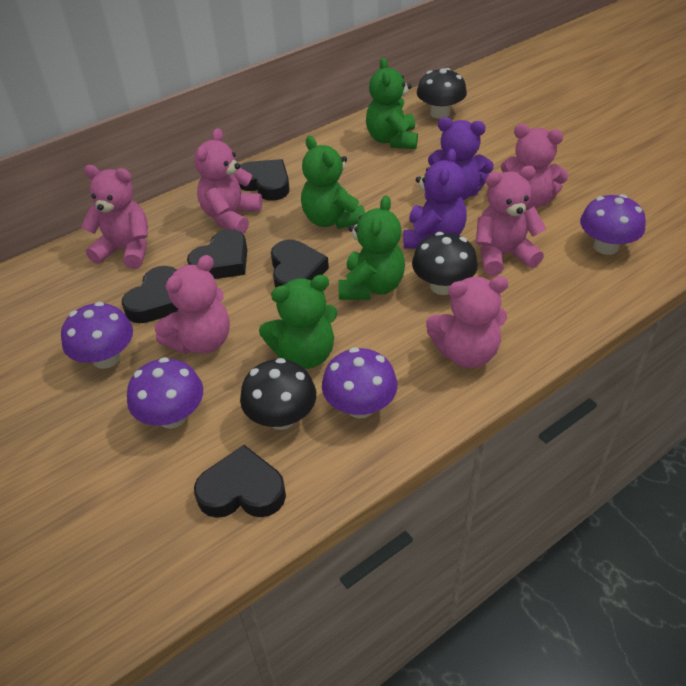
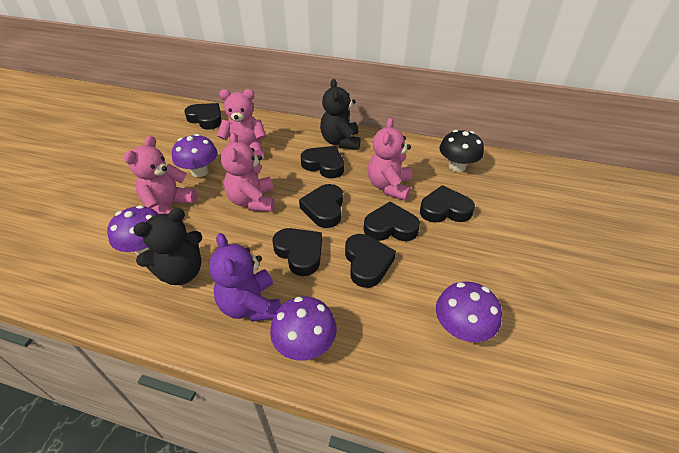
black heart: 5 -> 7
black mushroom: 3 -> 1
black teddy bear: 0 -> 2
green teddy bear: 4 -> 0
pink teddy bear: 6 -> 4
purple teddy bear: 2 -> 1

